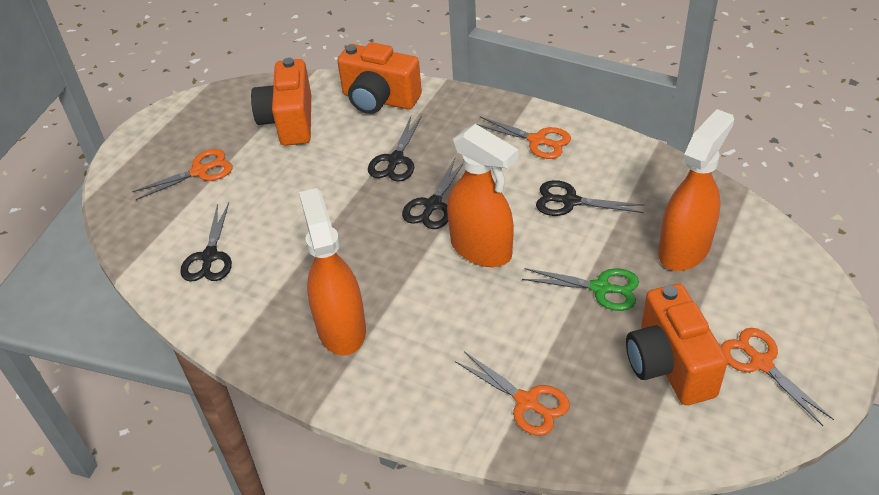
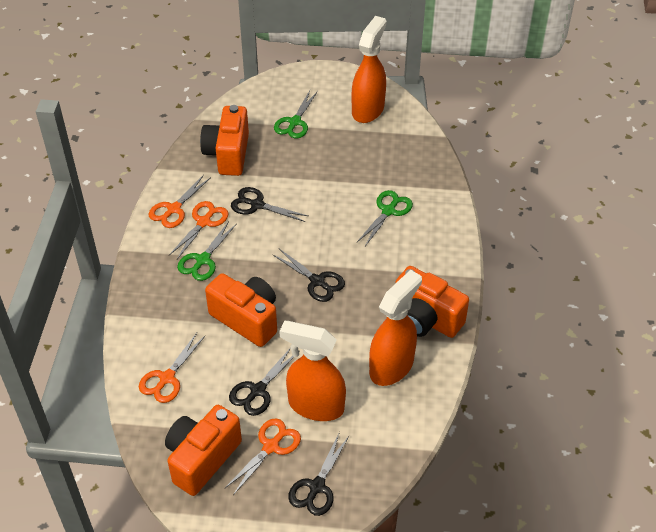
green scissors: 1 -> 3
orange camera: 3 -> 4

